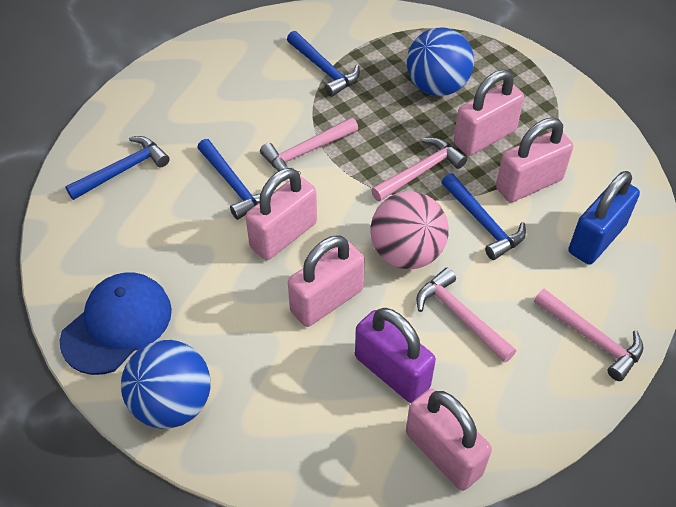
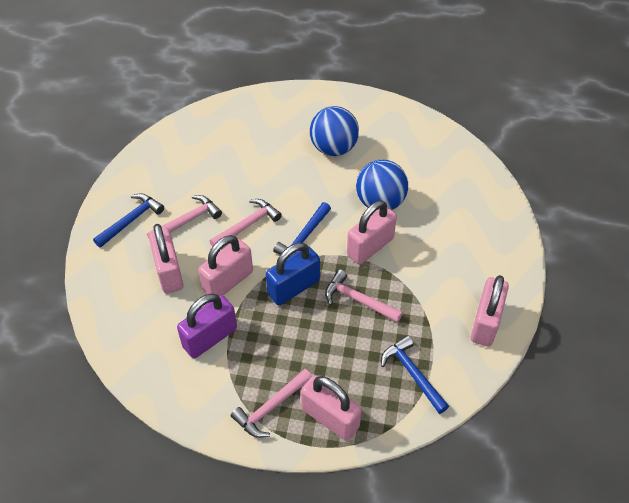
blue cap: 1 -> 0
blue hammer: 4 -> 3
pink ball: 1 -> 0

